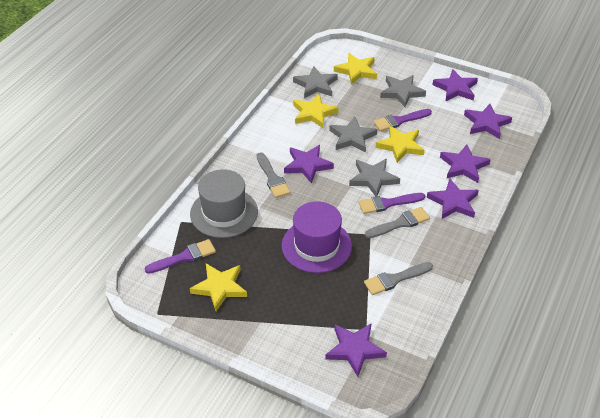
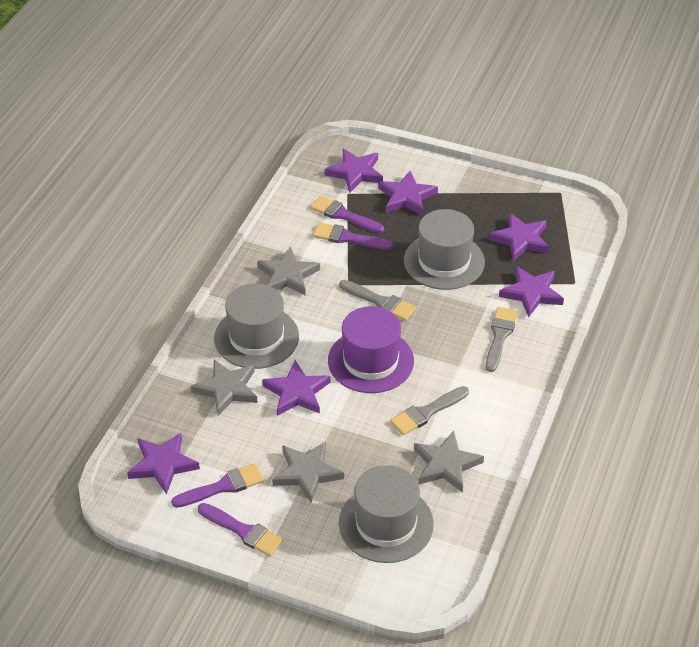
grey hat: 1 -> 3
purple brush: 3 -> 4
yellow star: 4 -> 0

